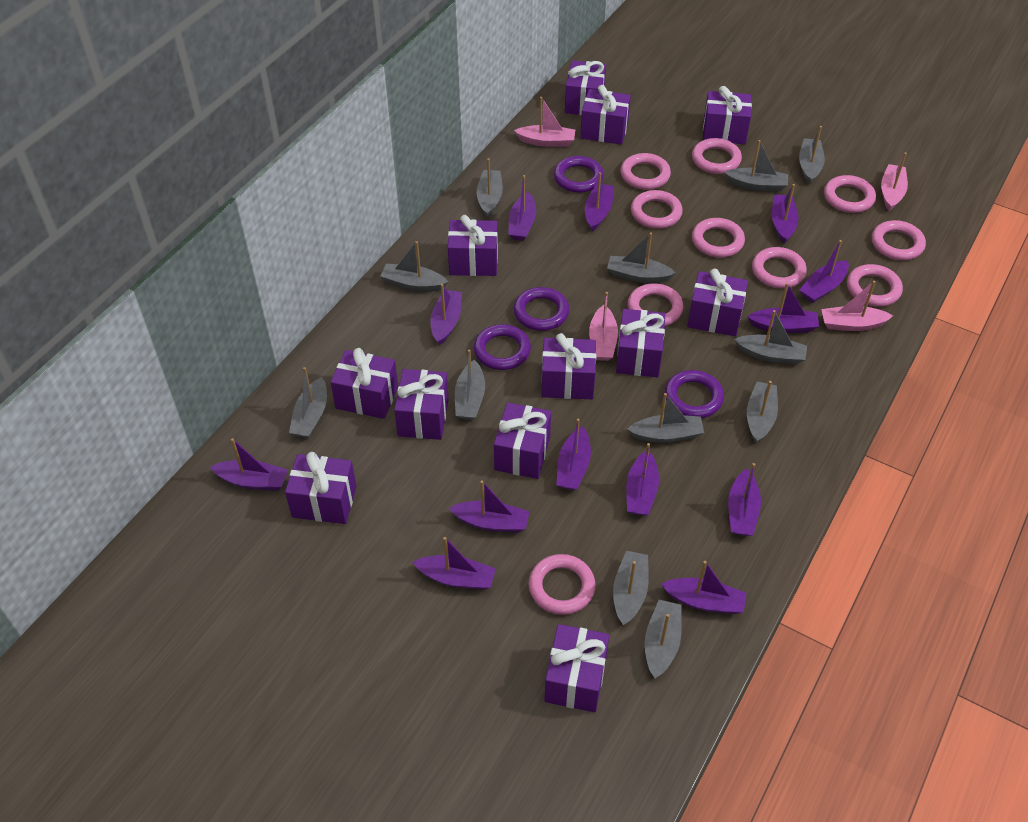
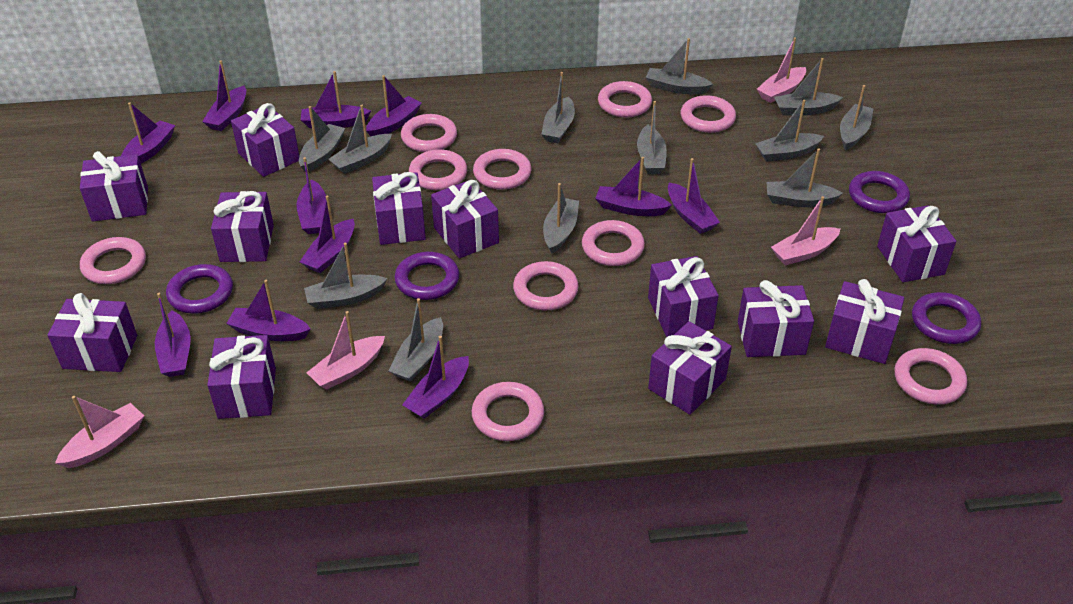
purple boat: 13 -> 11

